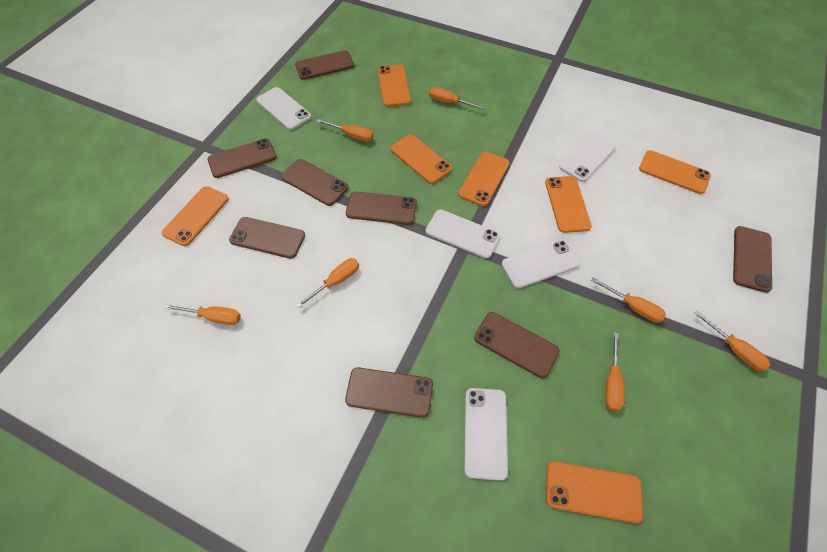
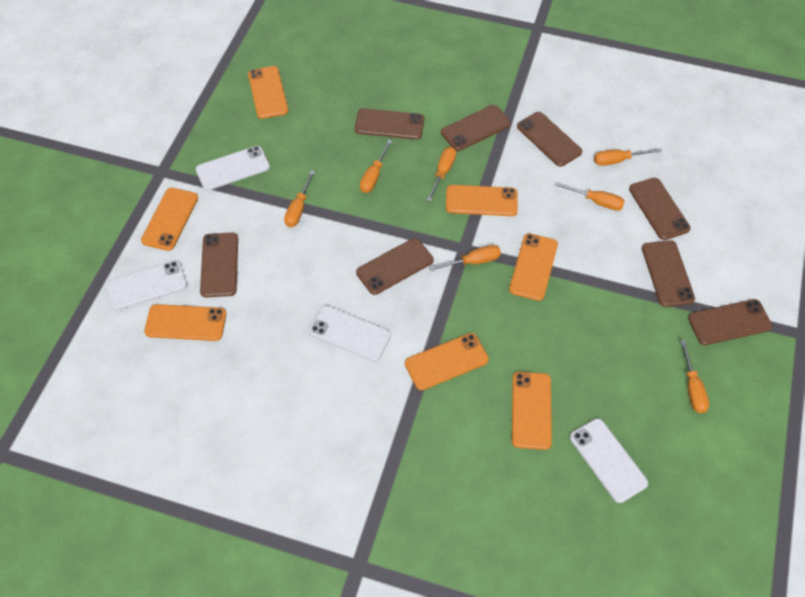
white phone: 5 -> 4

